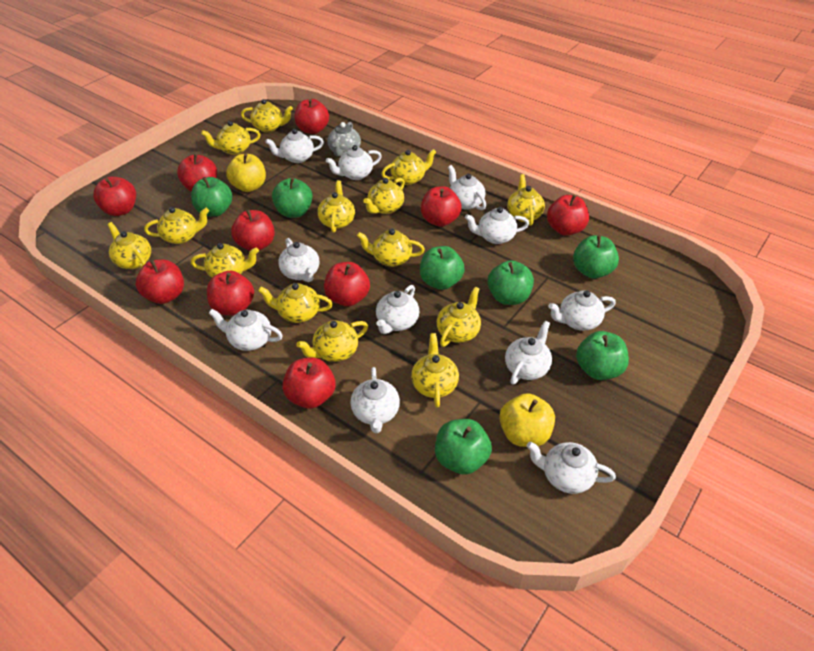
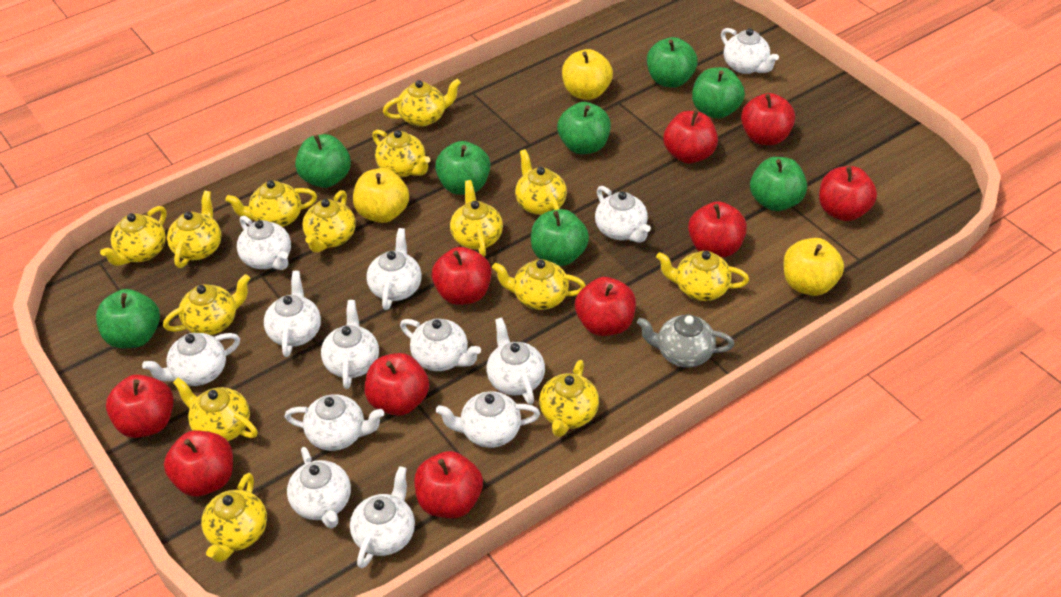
green apple: 7 -> 8
white teapot: 11 -> 13
yellow apple: 2 -> 3

